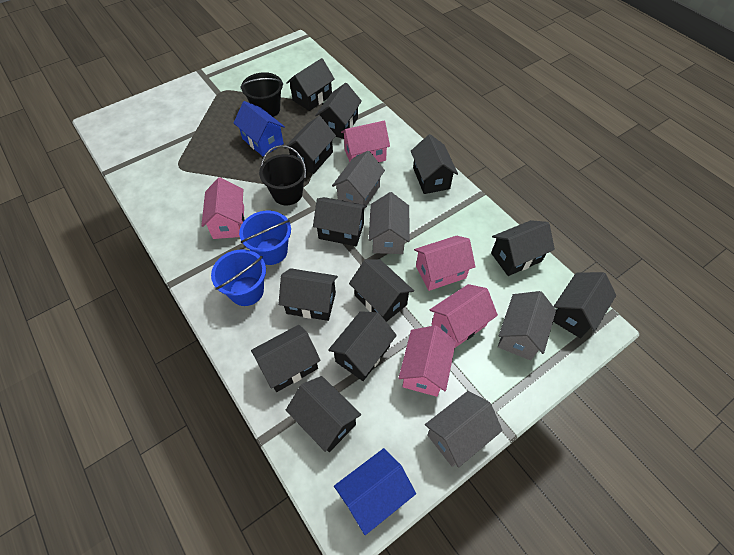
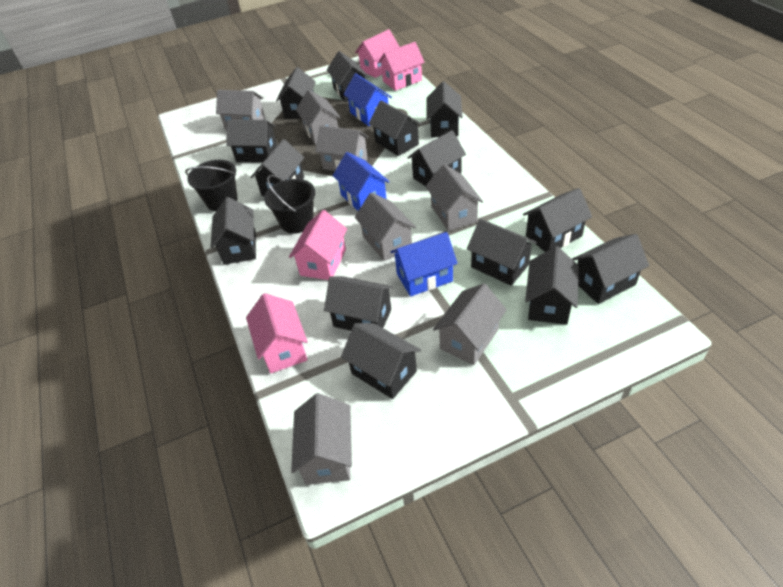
black house: 12 -> 14
blue bucket: 2 -> 0
blue house: 2 -> 3
grey house: 4 -> 7
pink house: 5 -> 4

